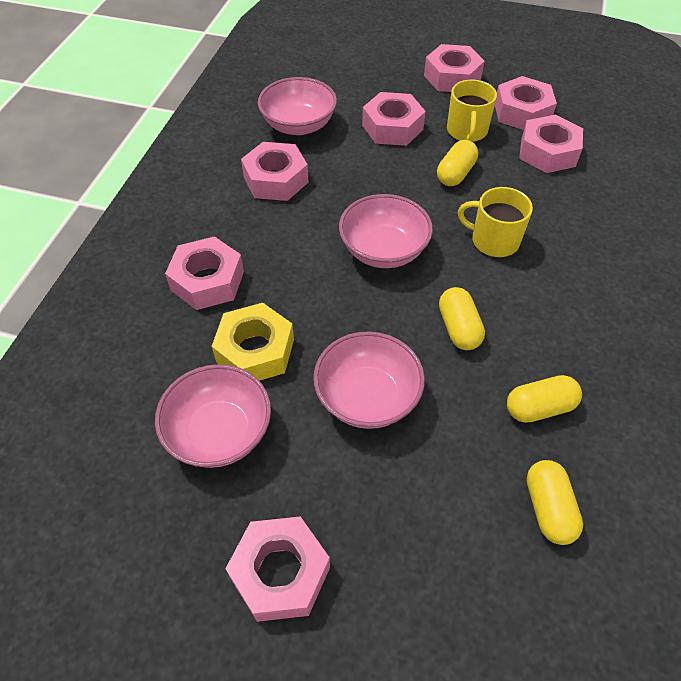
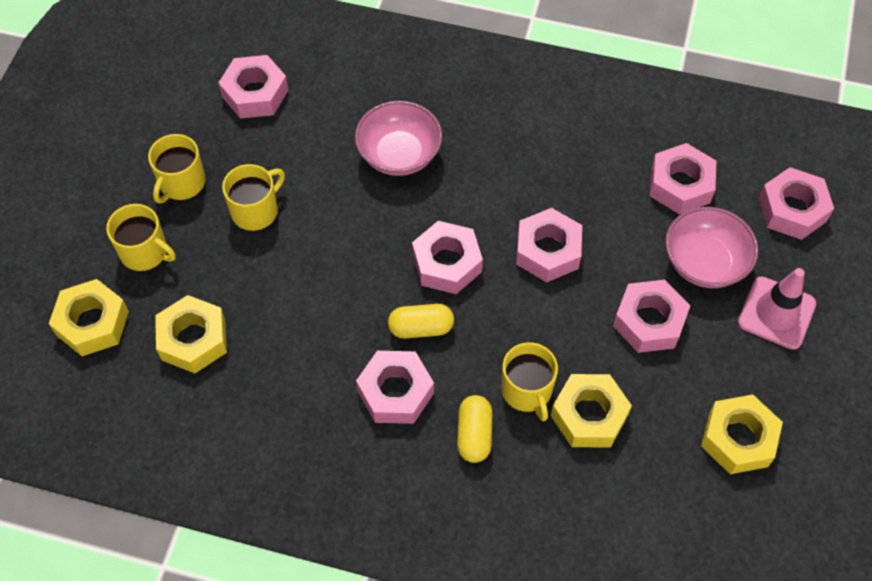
pink bowl: 4 -> 2
pink traffic cone: 0 -> 1
yellow capsule: 4 -> 2
yellow mug: 2 -> 4
yellow nut: 1 -> 4

